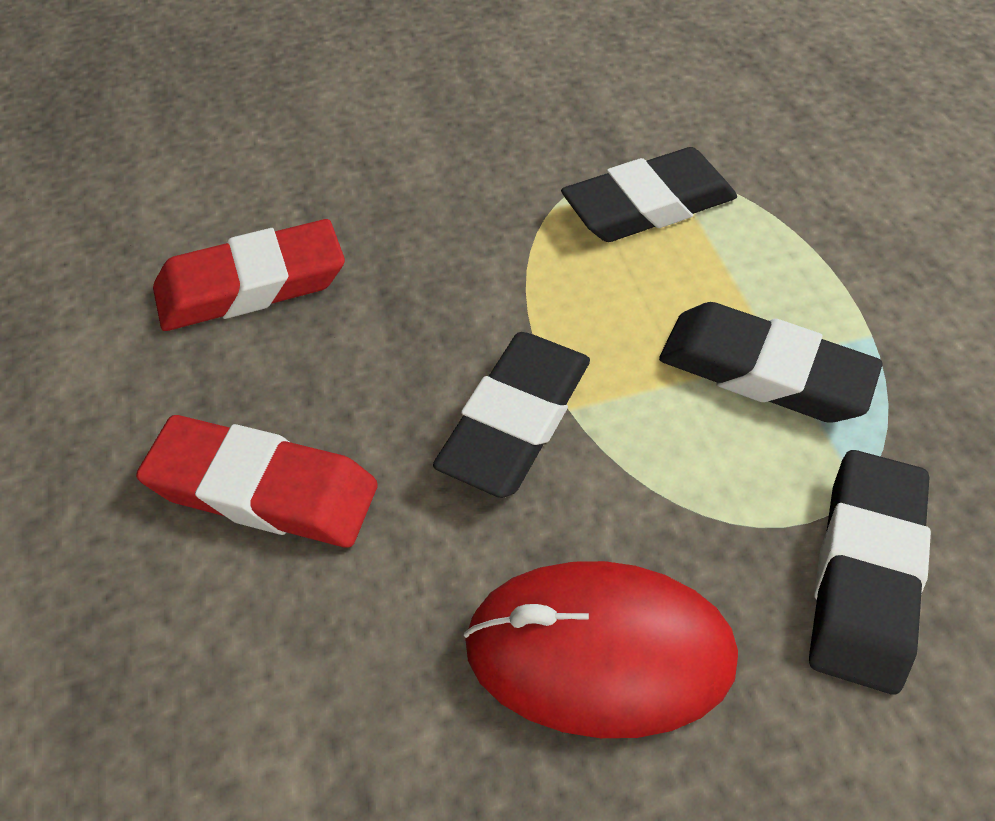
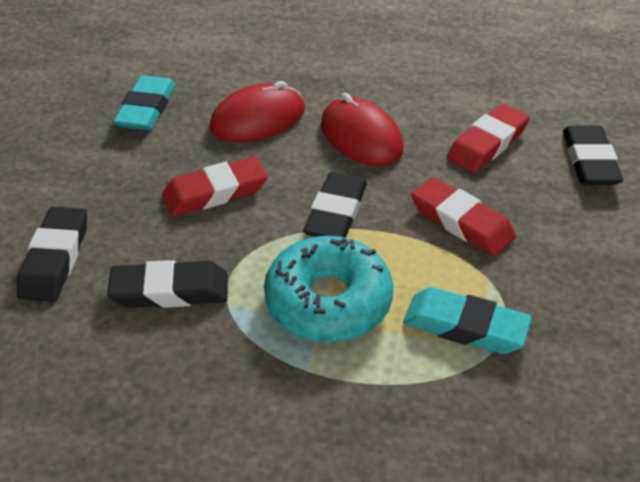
red eraser: 2 -> 3
red mouse: 1 -> 2
turquoise donut: 0 -> 1
turquoise eraser: 0 -> 2

